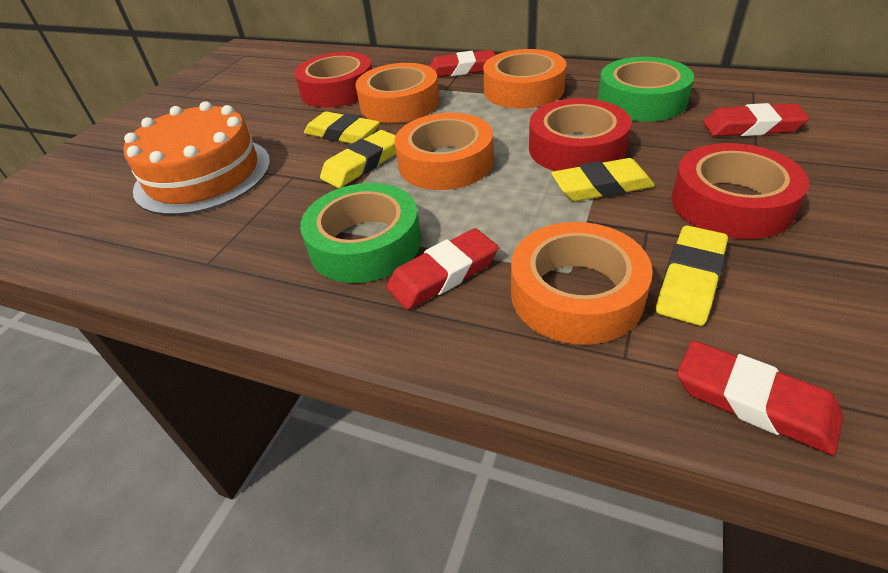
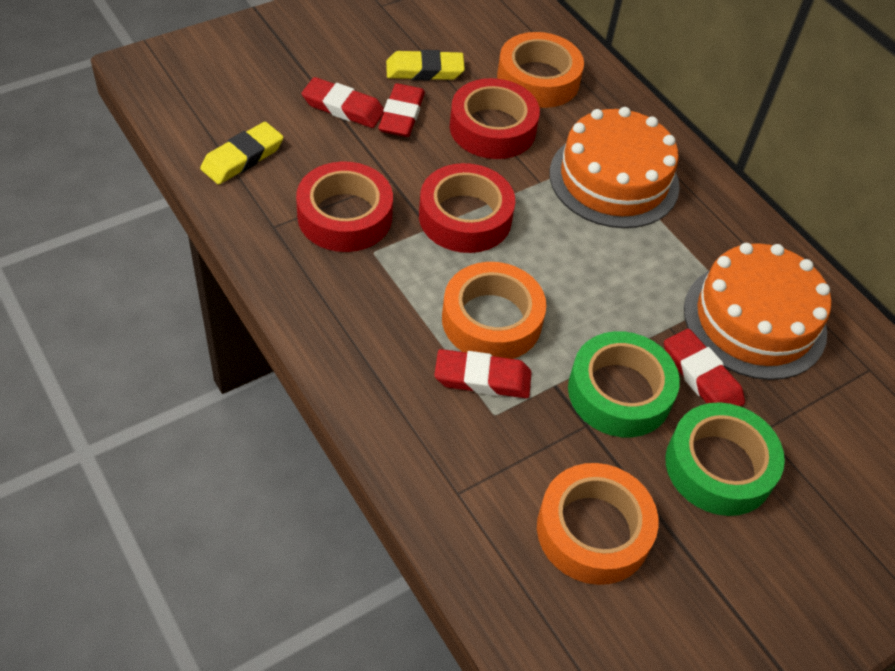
orange cake: 1 -> 2
orange tape: 4 -> 3
yellow eraser: 4 -> 2

